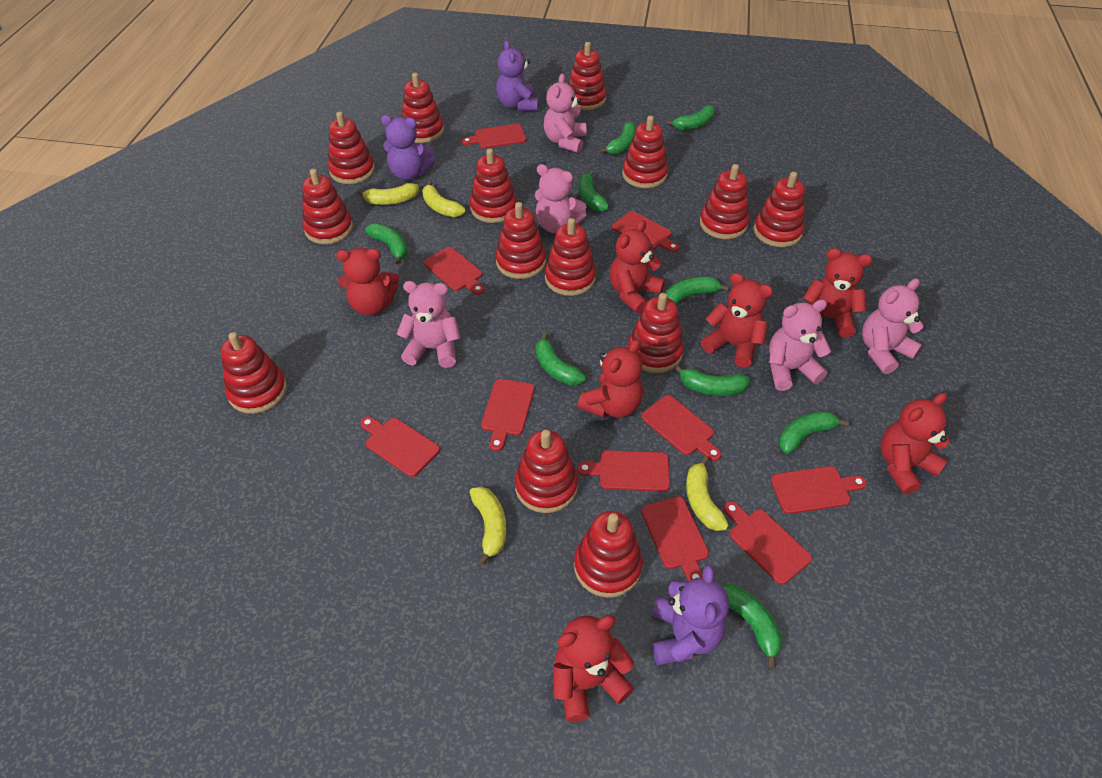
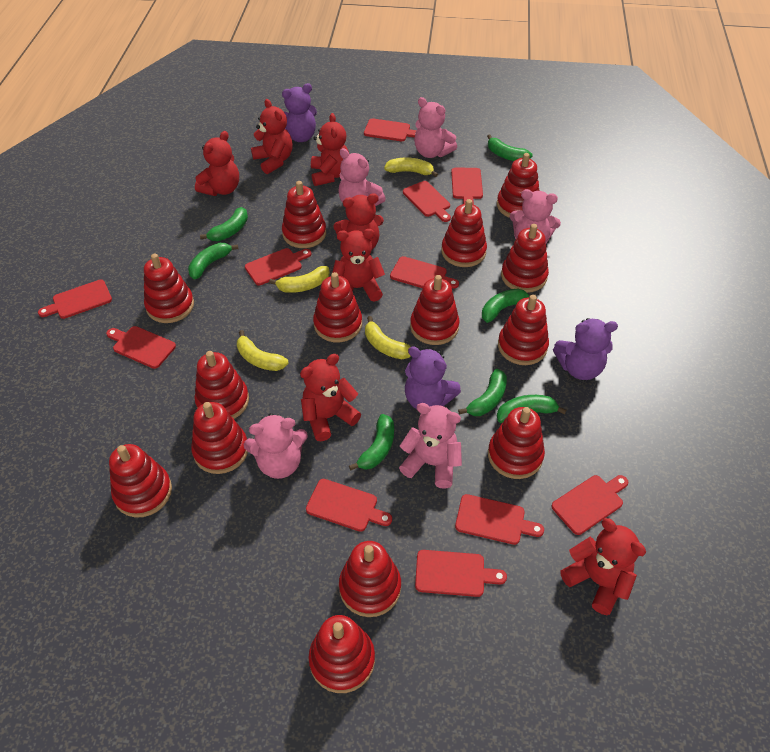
green banana: 9 -> 7
red cutting board: 10 -> 11

